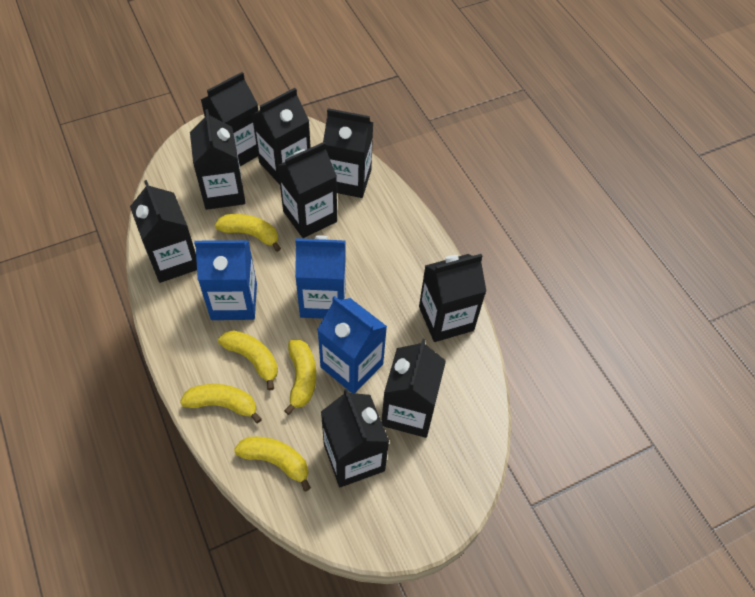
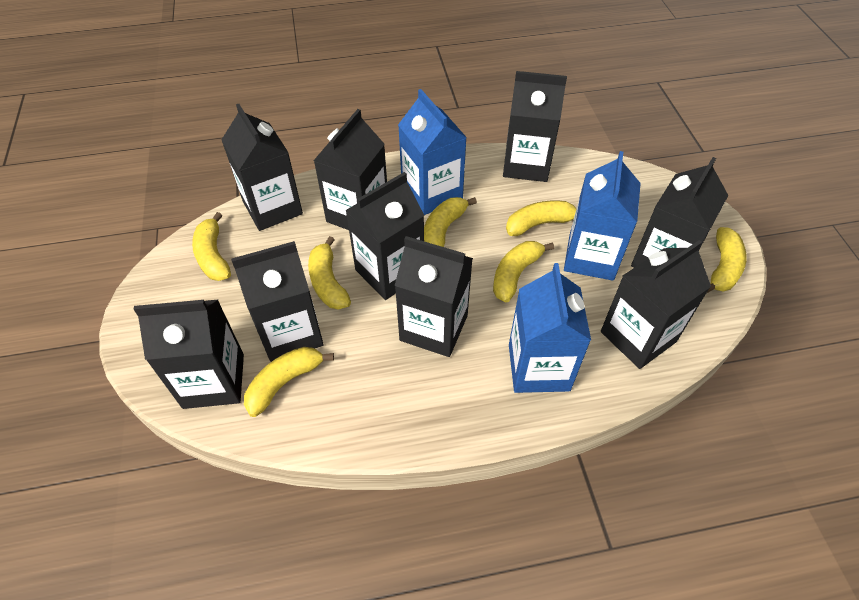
yellow banana: 5 -> 7

